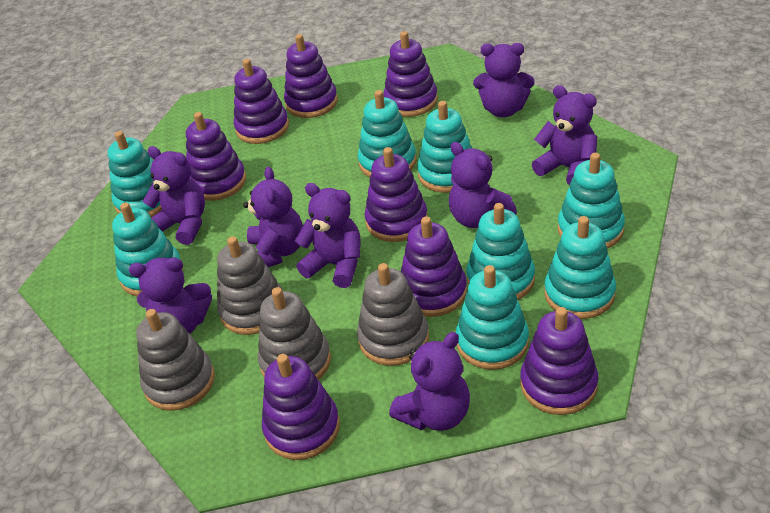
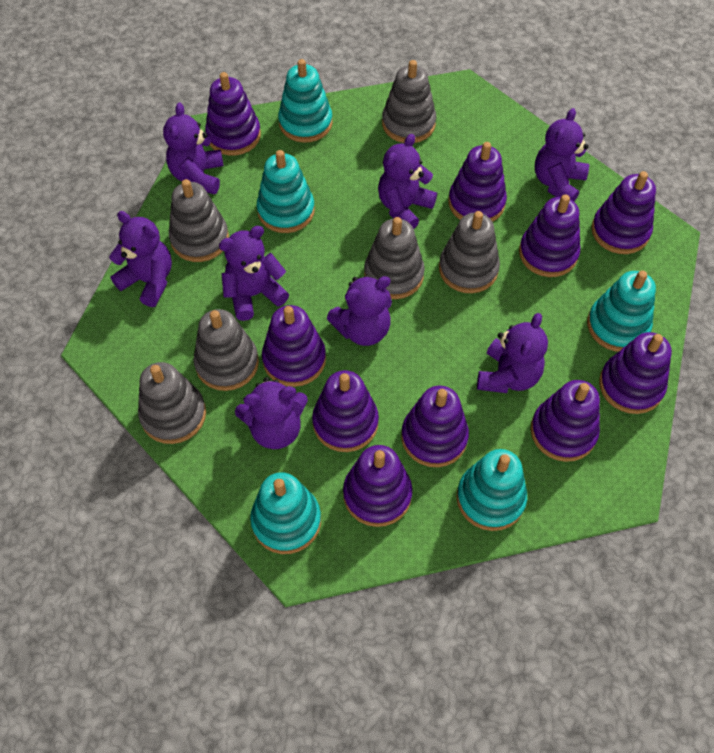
grey stacking toy: 4 -> 6
purple stacking toy: 8 -> 10
turquoise stacking toy: 8 -> 5

